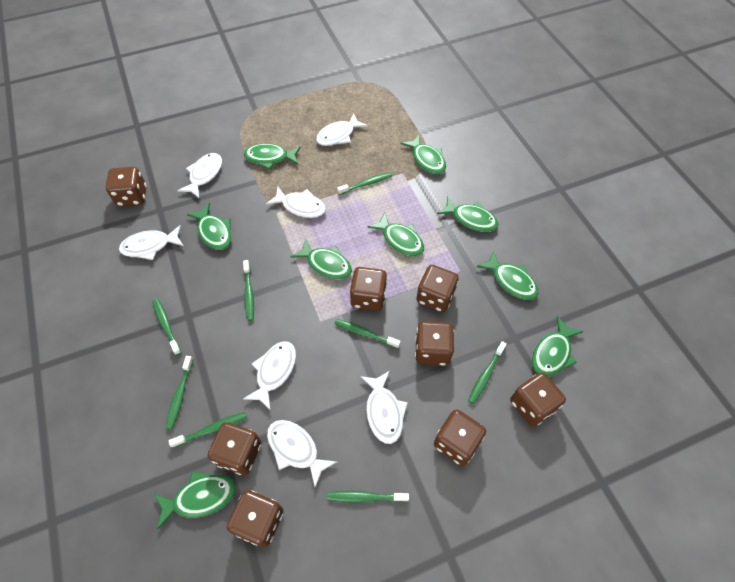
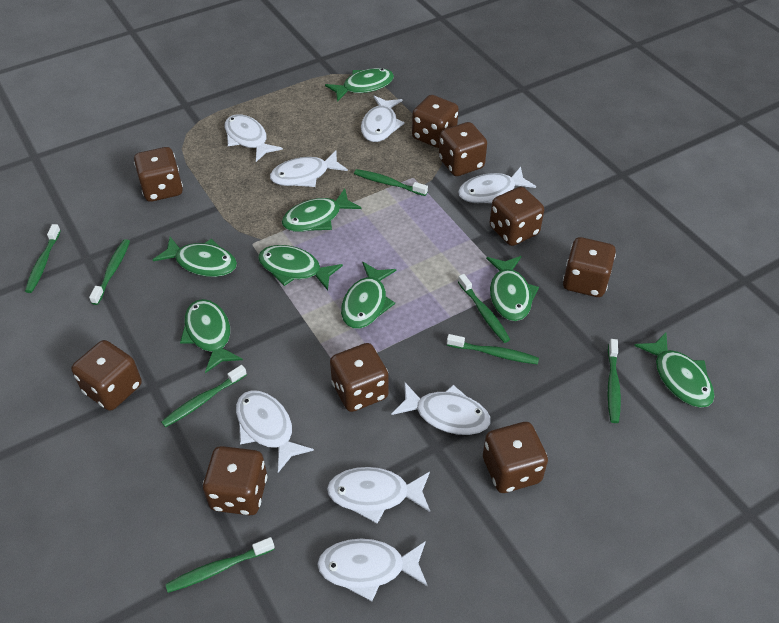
brown dice: 8 -> 9
green fish: 9 -> 8
white fish: 7 -> 8

